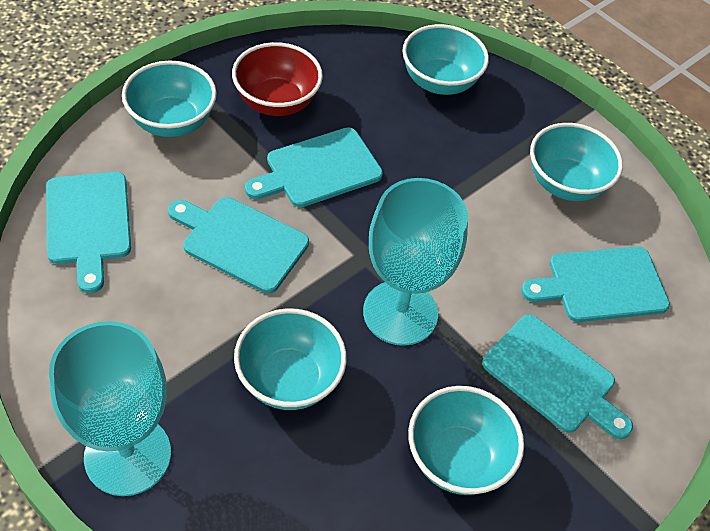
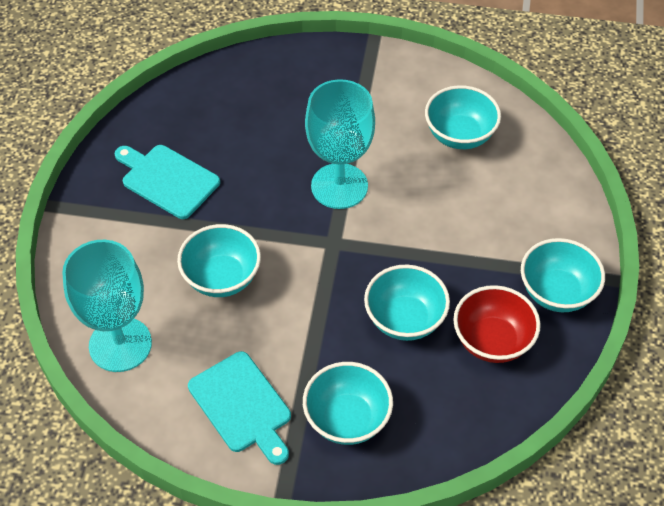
turquoise cutting board: 5 -> 2

